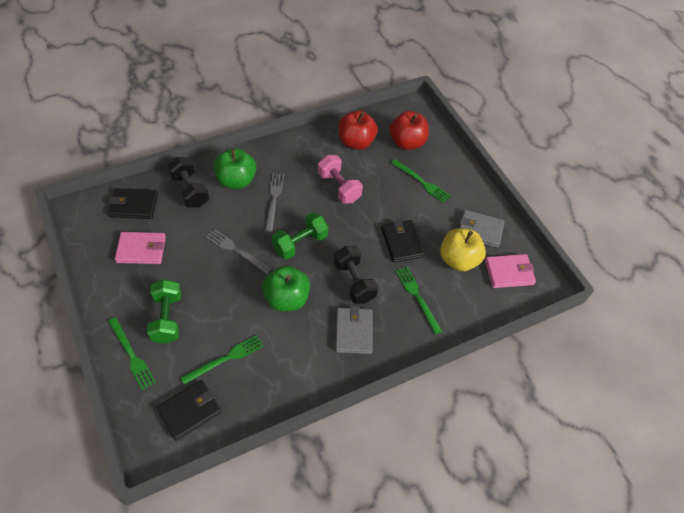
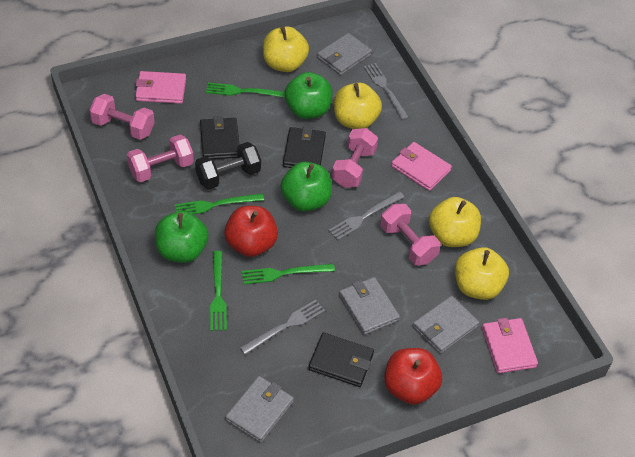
black dumbbell: 2 -> 1
green apple: 2 -> 3
green dumbbell: 2 -> 0
grey fork: 2 -> 3
grey wallet: 2 -> 4
pink dumbbell: 1 -> 4
pink wallet: 2 -> 3
yellow apple: 1 -> 4

